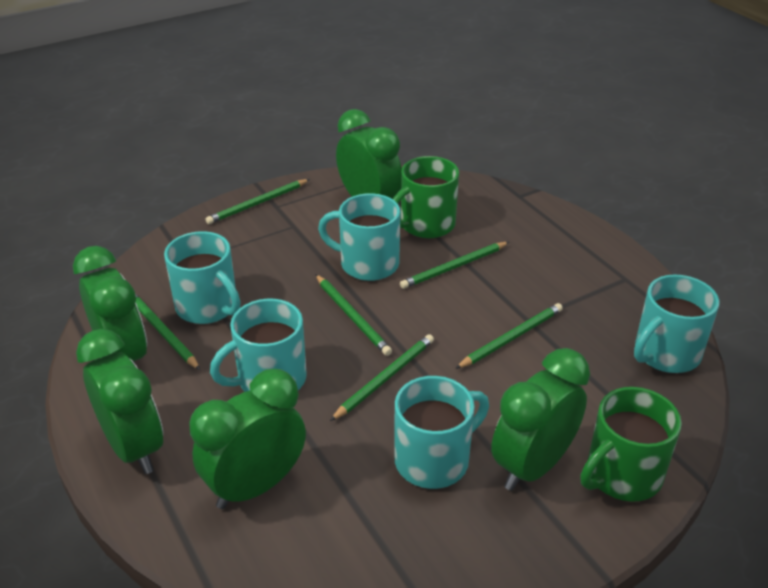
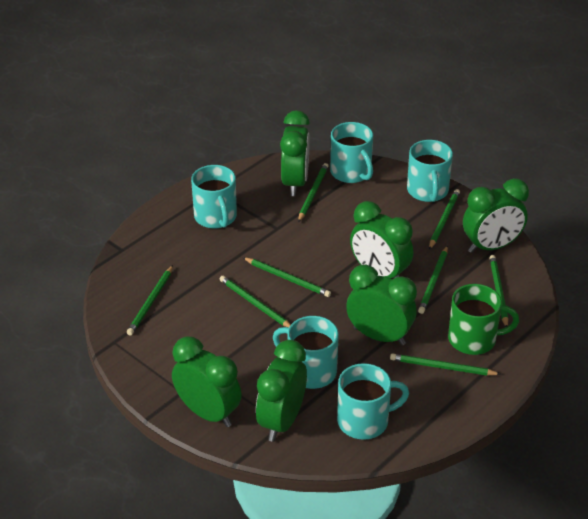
green clock: 5 -> 6
green mug: 2 -> 1
green pencil: 6 -> 8

